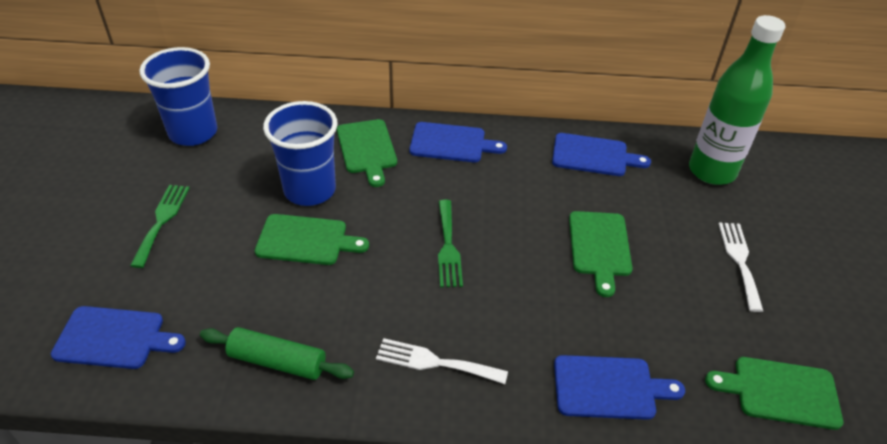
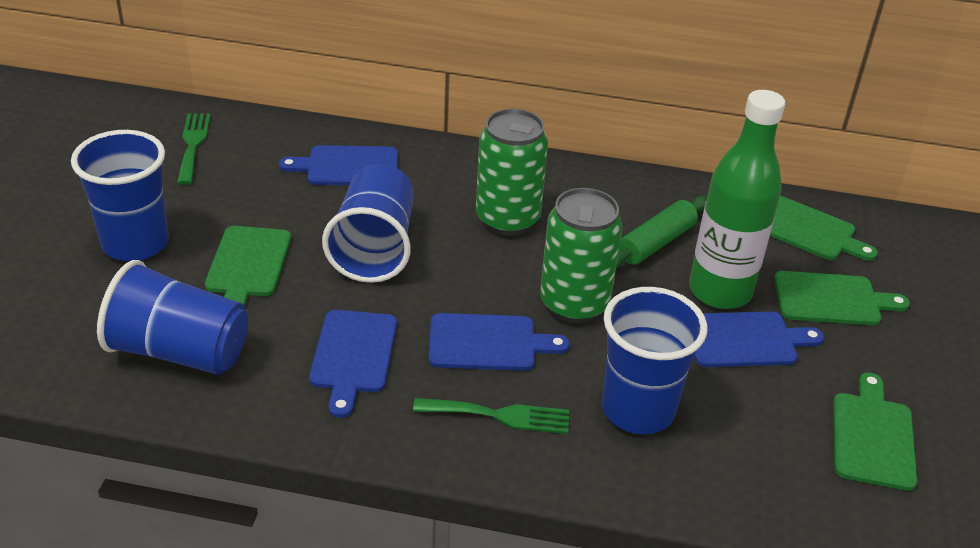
blue cup: 2 -> 4
green can: 0 -> 2
white fork: 2 -> 0

